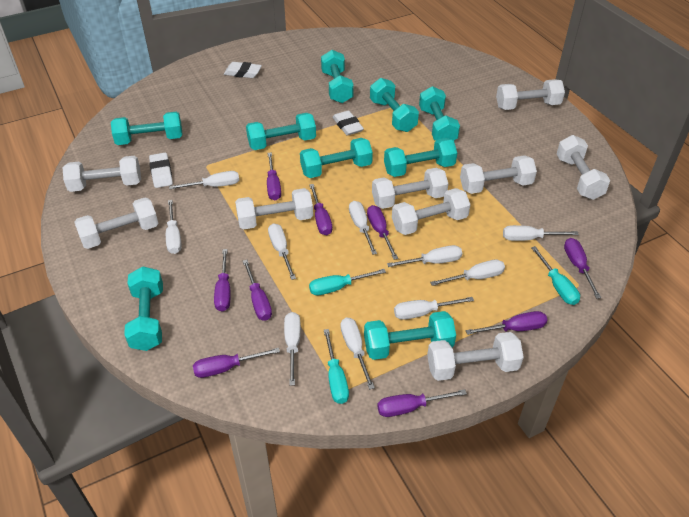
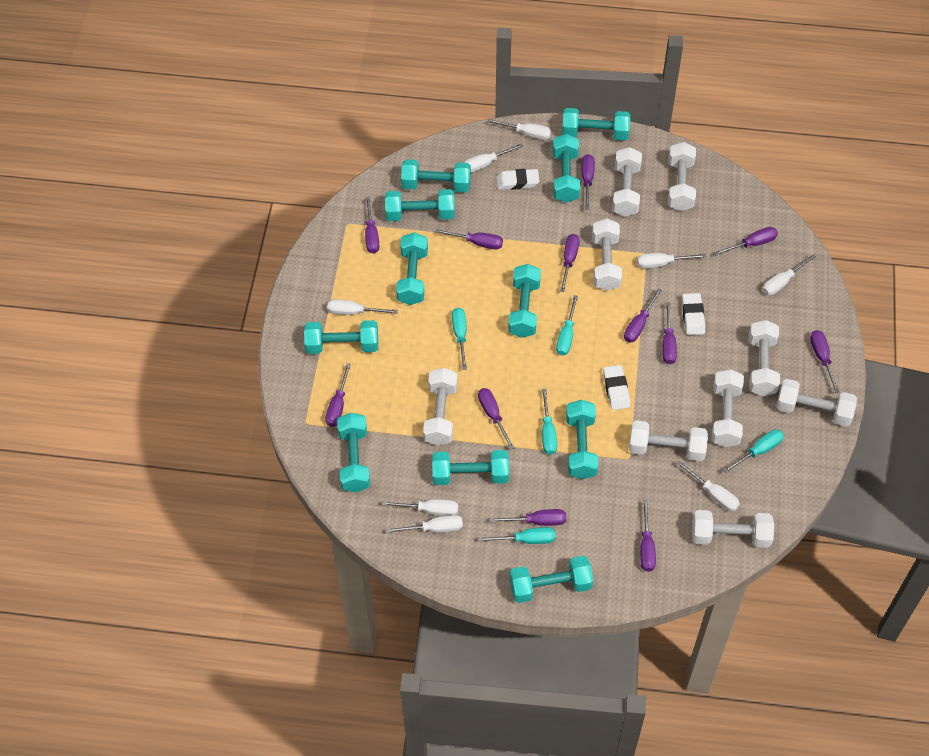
purple screwdriver: 9 -> 12
turquoise dumbbell: 9 -> 11
turquoise screwdriver: 3 -> 5
white screwdriver: 10 -> 8

